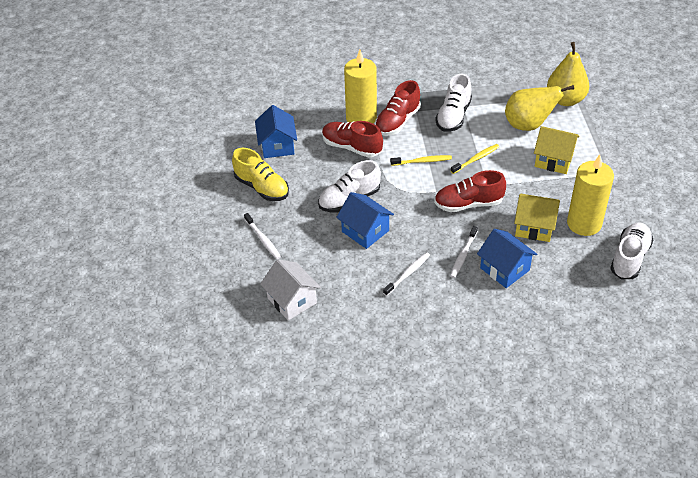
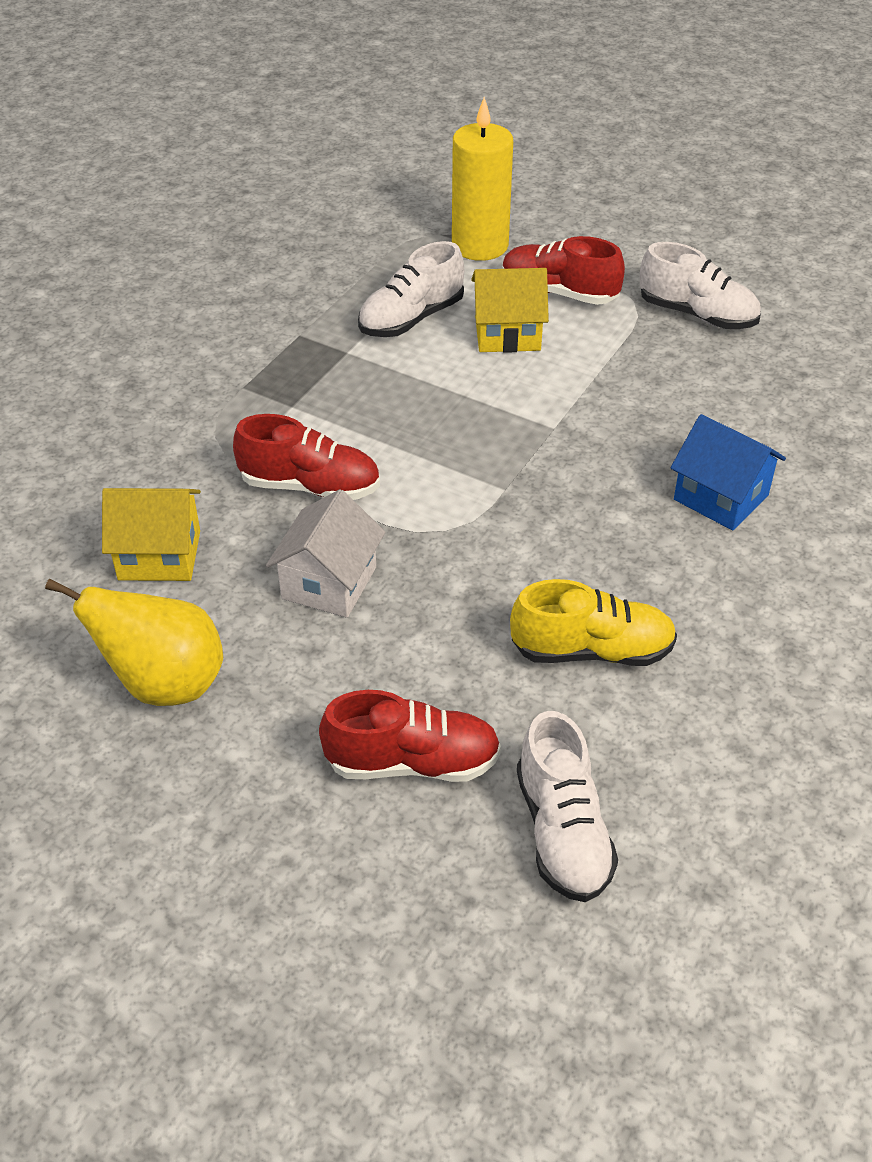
blue house: 3 -> 1
white toothbrush: 3 -> 0
yellow candle: 2 -> 1
yellow pear: 2 -> 1
yellow toothbrush: 2 -> 0

